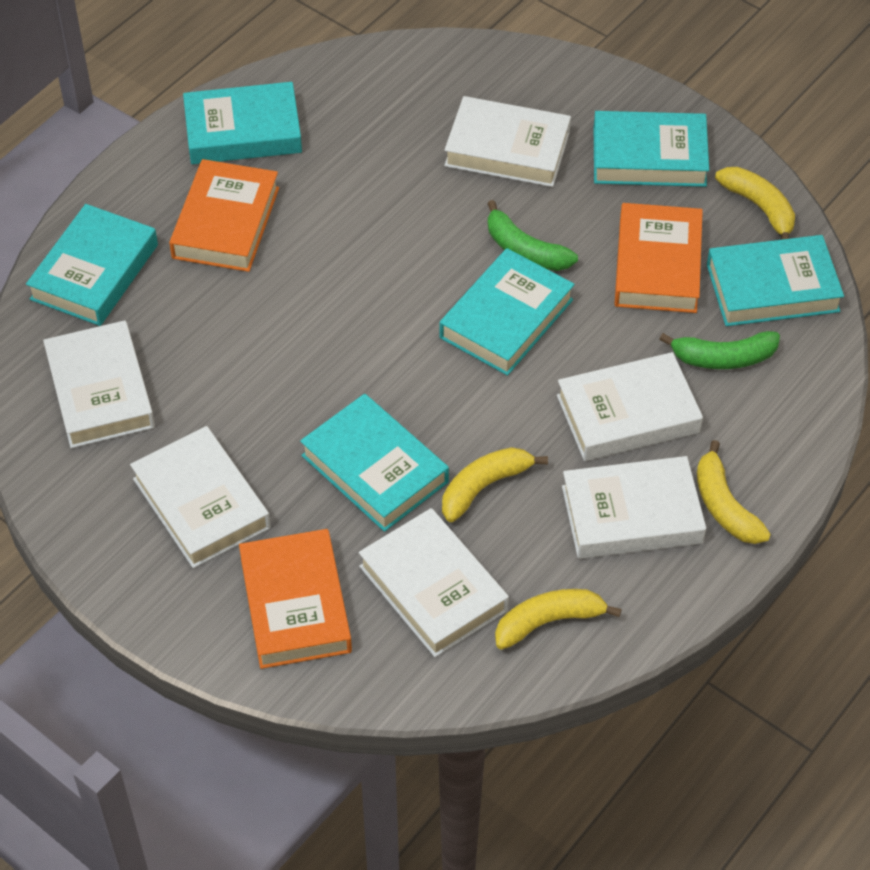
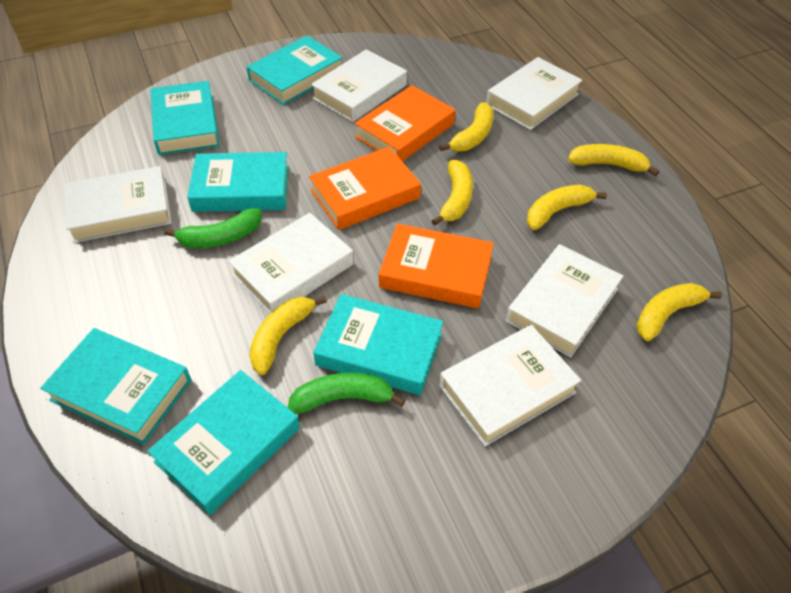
yellow banana: 4 -> 6

